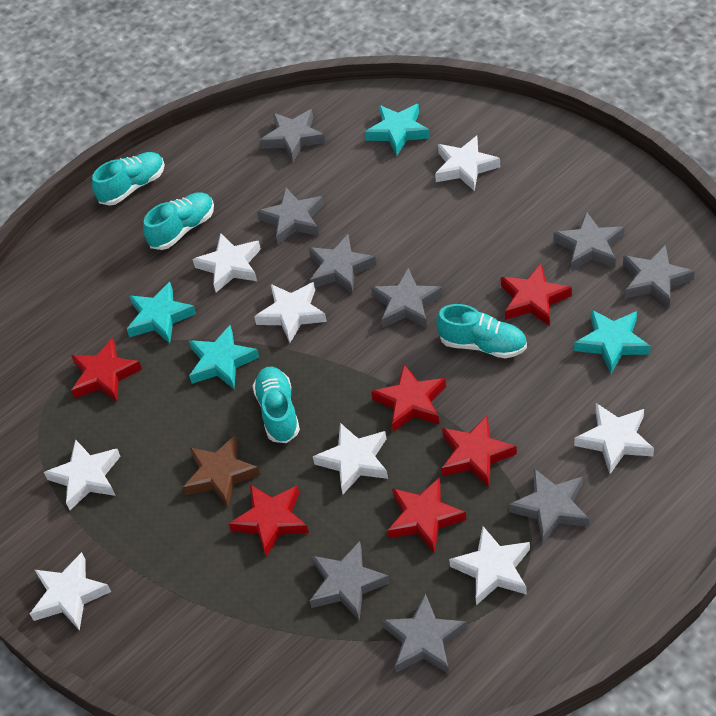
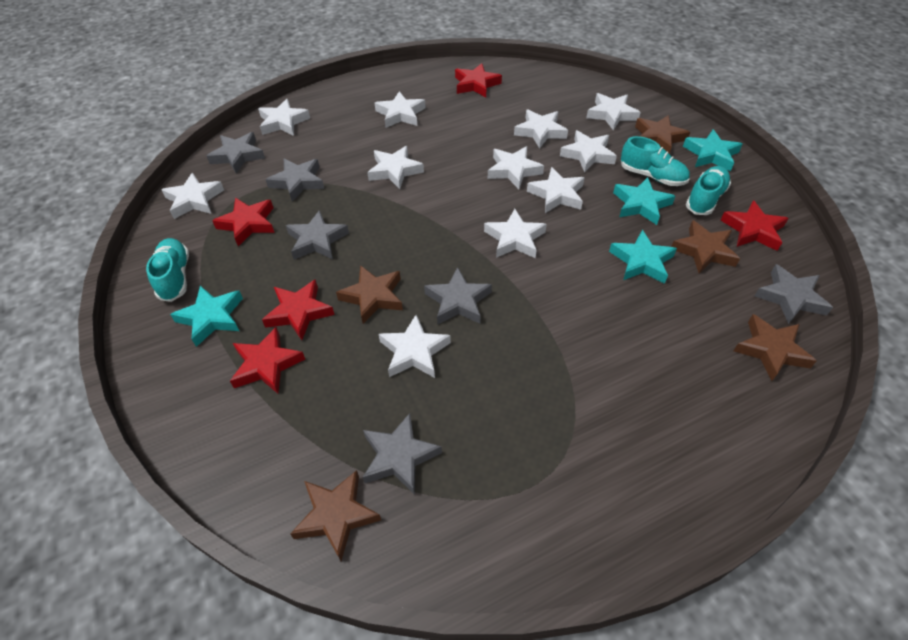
brown star: 1 -> 5
grey star: 9 -> 6
red star: 6 -> 5
turquoise shoe: 4 -> 3
white star: 8 -> 11

